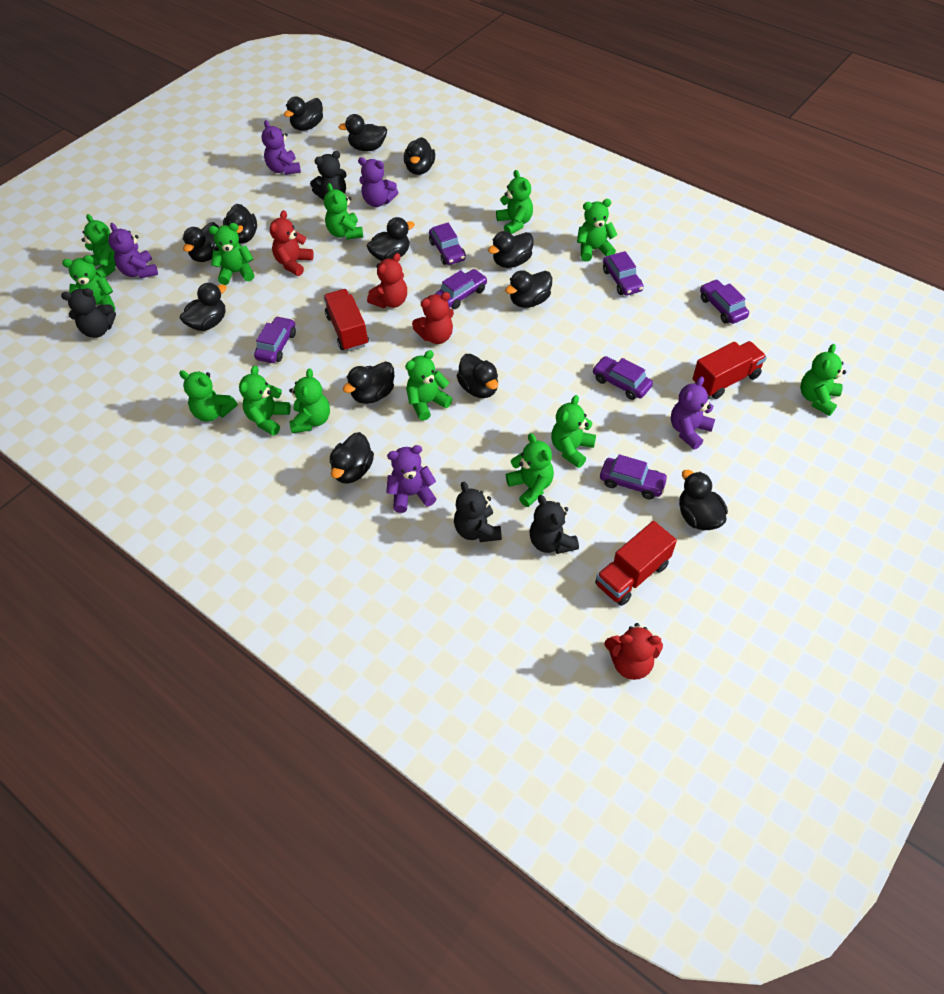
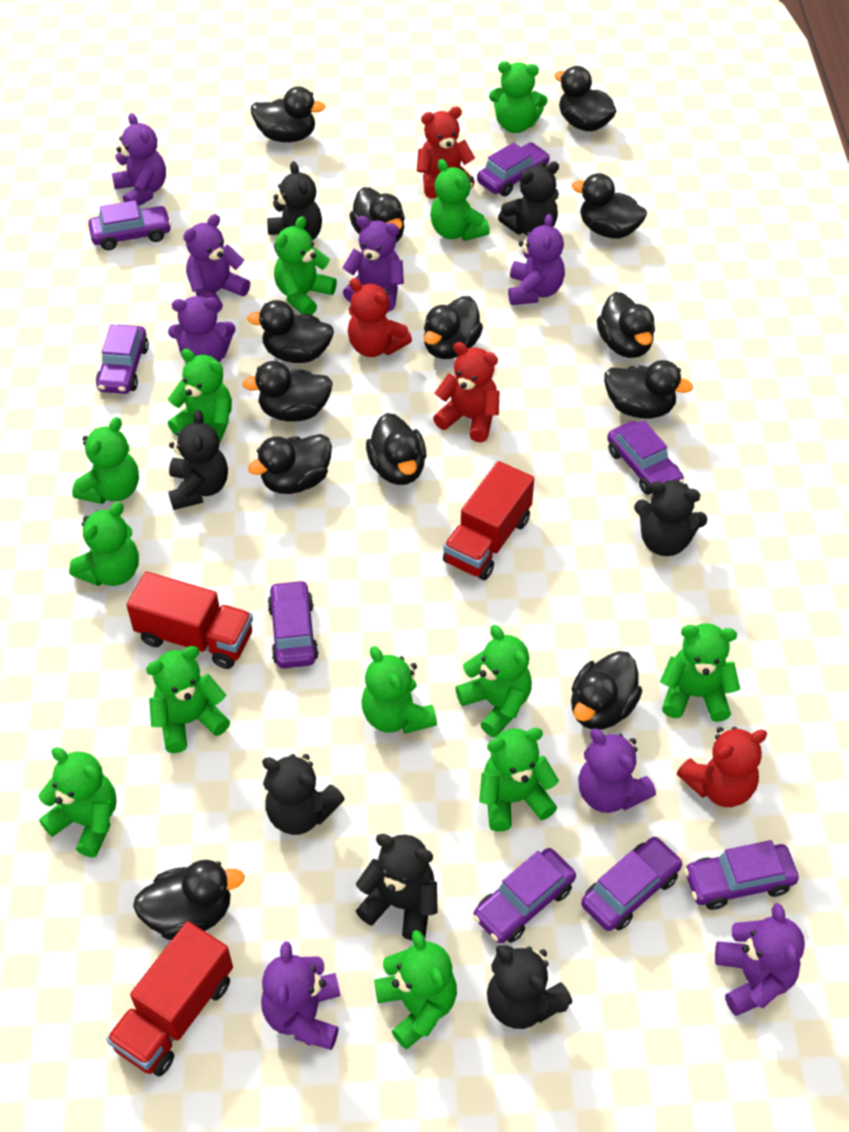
black teddy bear: 4 -> 7
purple car: 7 -> 8
purple teddy bear: 5 -> 8

